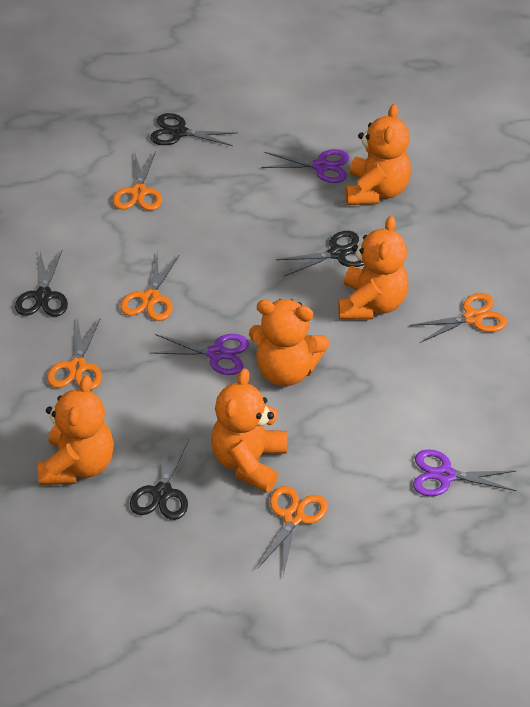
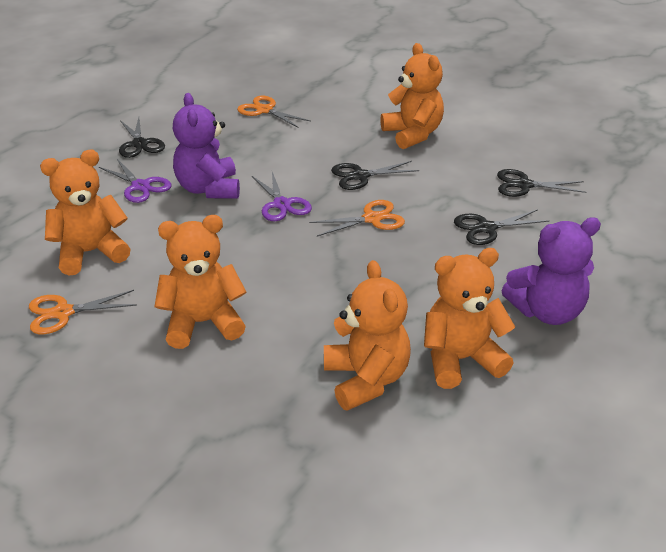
orange scissors: 5 -> 3
purple scissors: 3 -> 2
purple teddy bear: 0 -> 2

